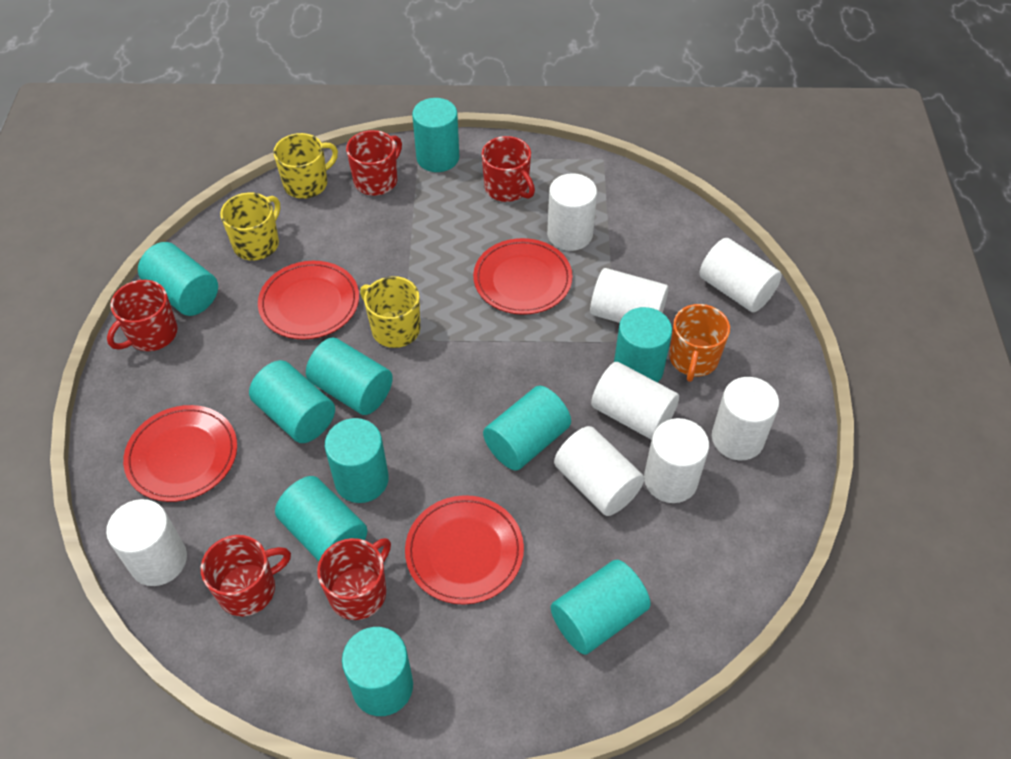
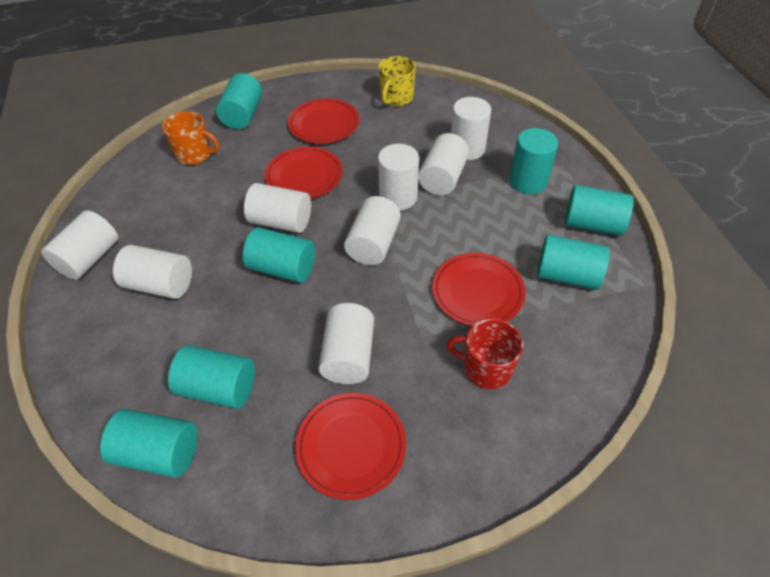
red mug: 5 -> 1
turquoise cylinder: 10 -> 7
yellow mug: 3 -> 1

